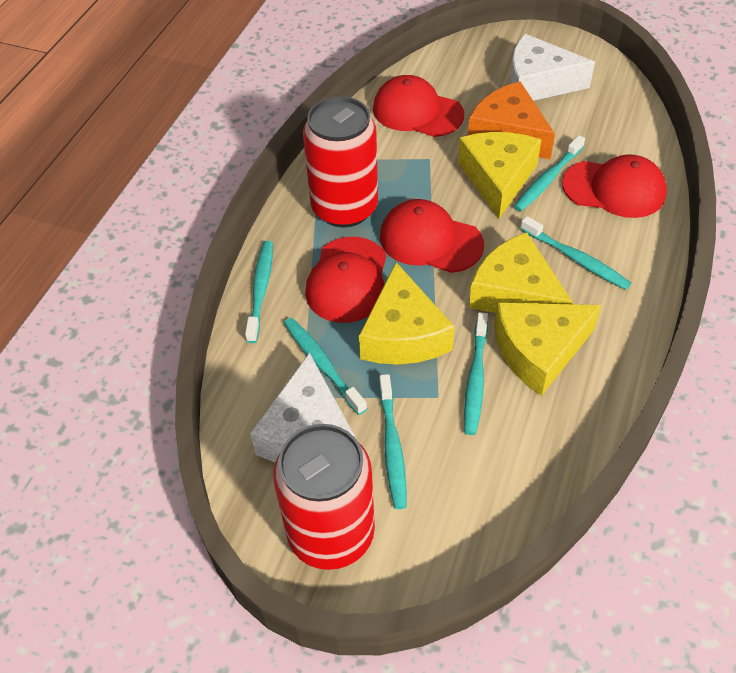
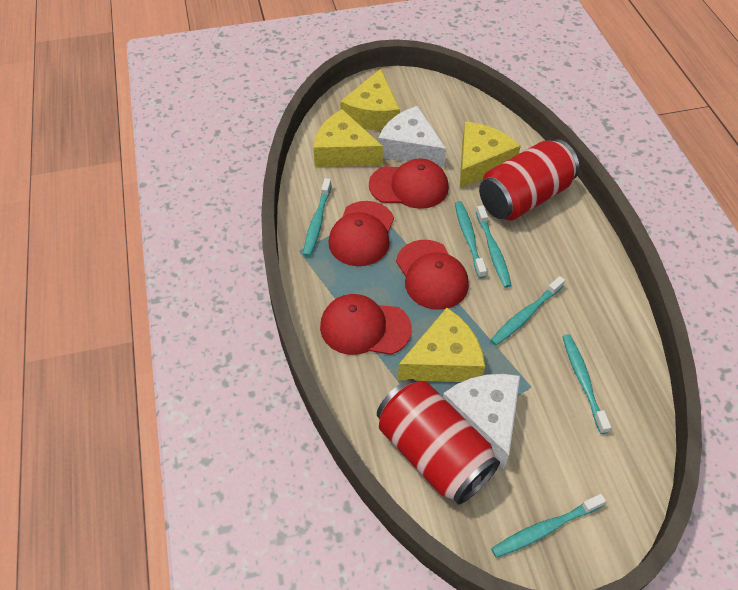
orange cheese: 1 -> 0

